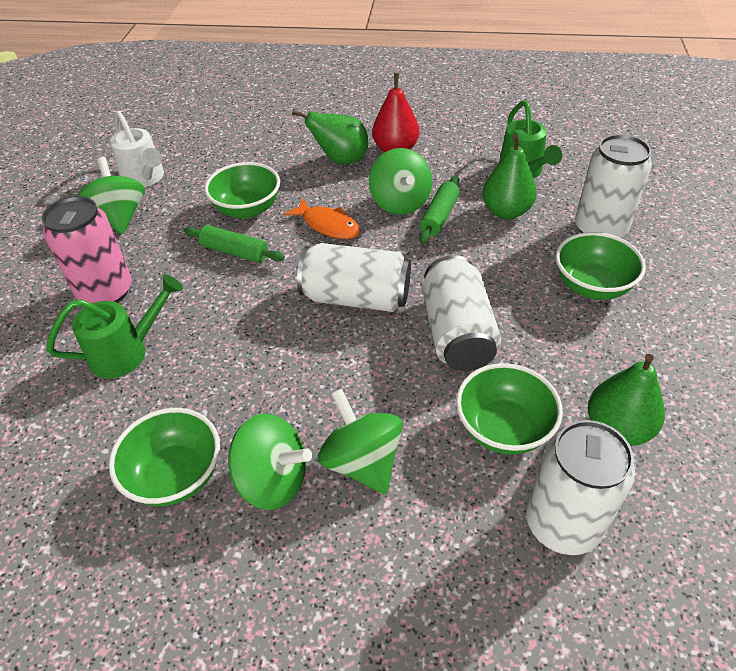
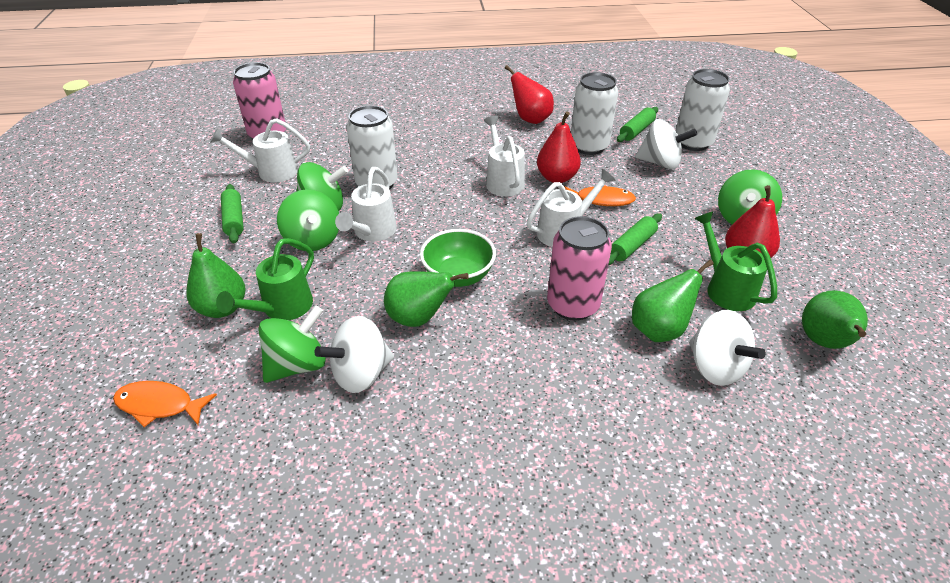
green bowl: 4 -> 1
green pear: 3 -> 4
green rolling pin: 2 -> 3
orange fish: 1 -> 2
pink can: 1 -> 2
red pear: 1 -> 3
white can: 4 -> 3
white spinning top: 0 -> 3
white watering can: 1 -> 4

